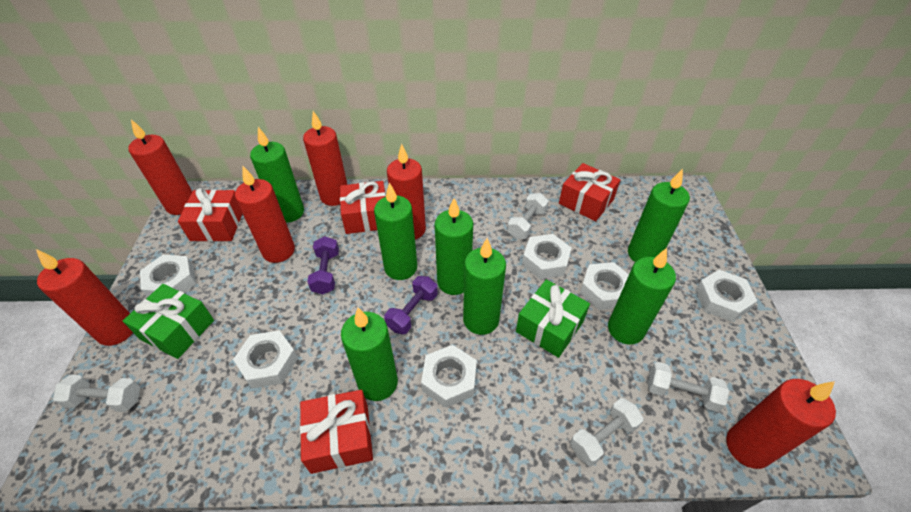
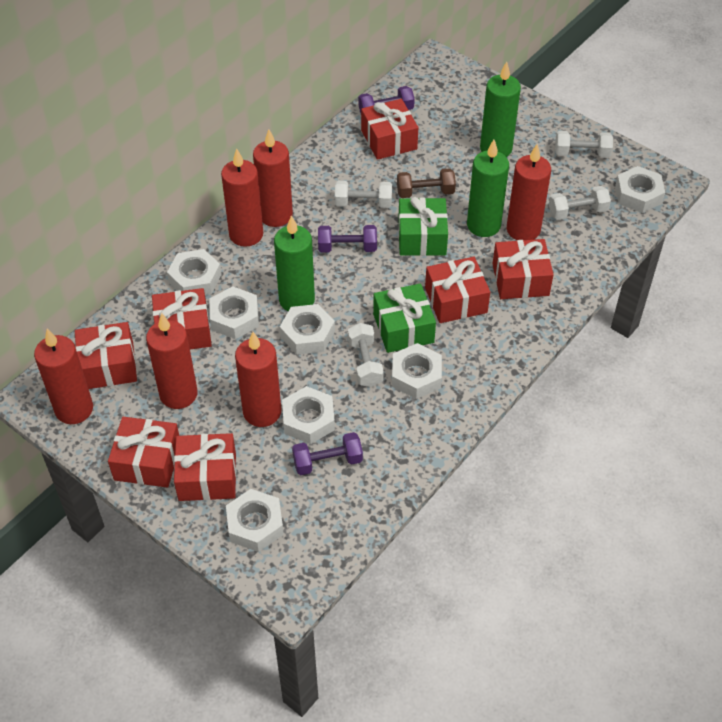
brown dumbbell: 0 -> 1
green candle: 7 -> 3
purple dumbbell: 2 -> 3
red gift: 4 -> 7
white nut: 6 -> 7

